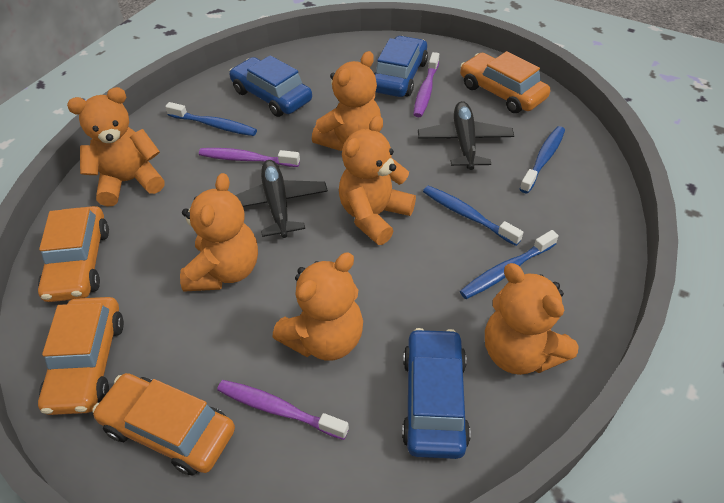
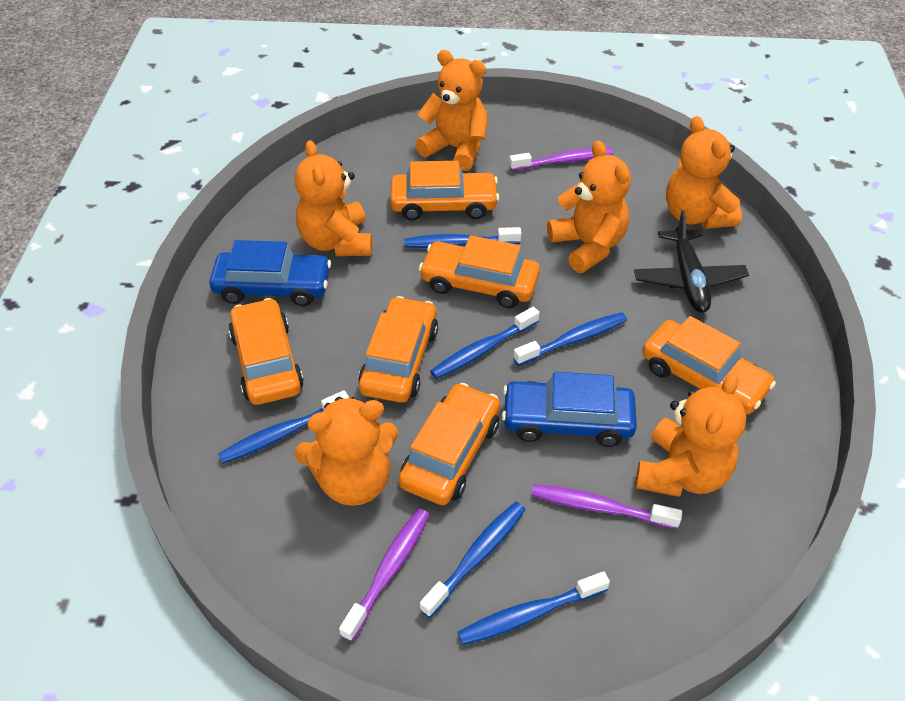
black plane: 2 -> 1
blue car: 3 -> 2
blue toothbrush: 4 -> 6
orange car: 4 -> 6

